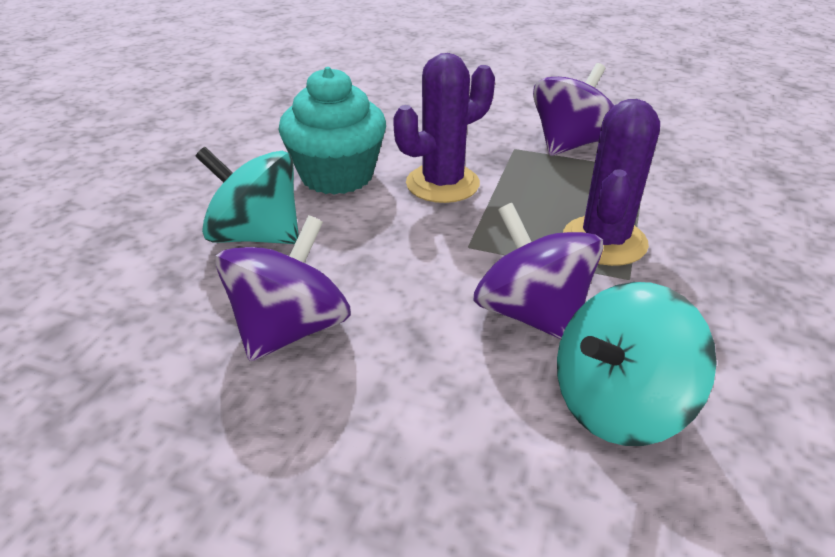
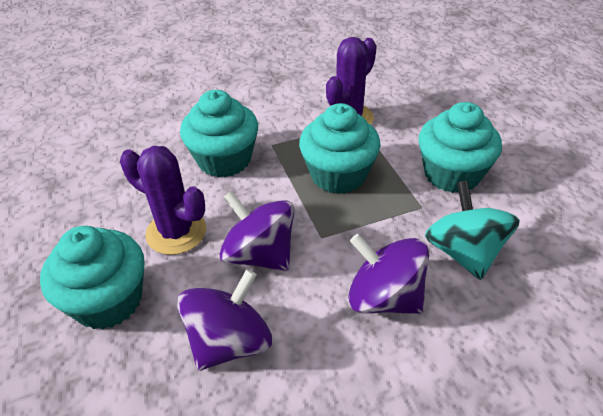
turquoise cupcake: 1 -> 4
turquoise spinning top: 2 -> 1

